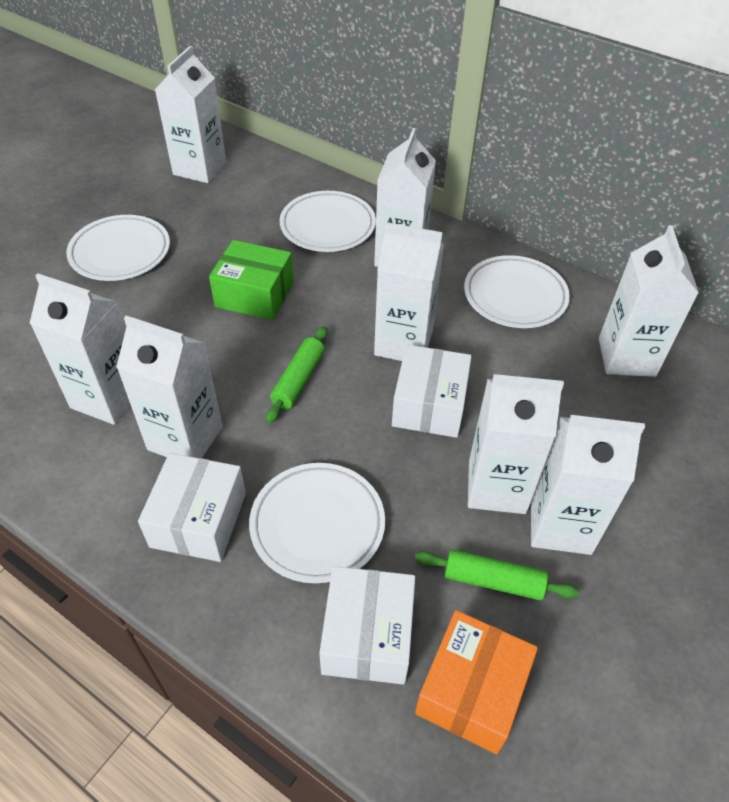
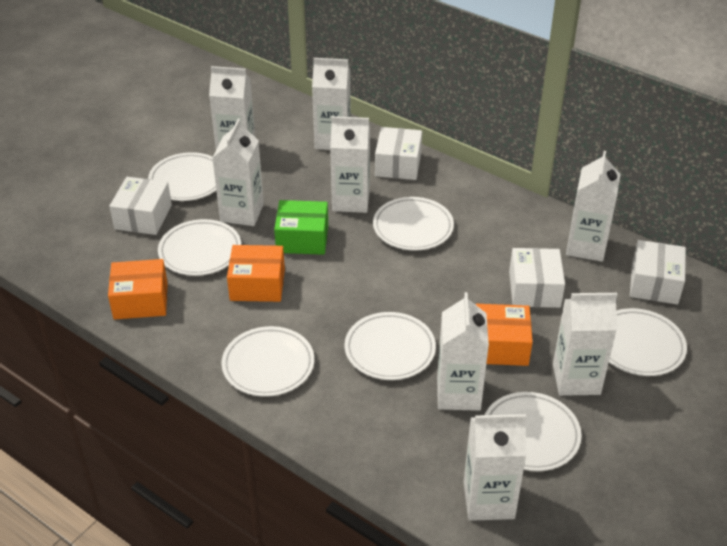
green rolling pin: 2 -> 0
orange box: 1 -> 3
white box: 3 -> 4
white plate: 4 -> 7

